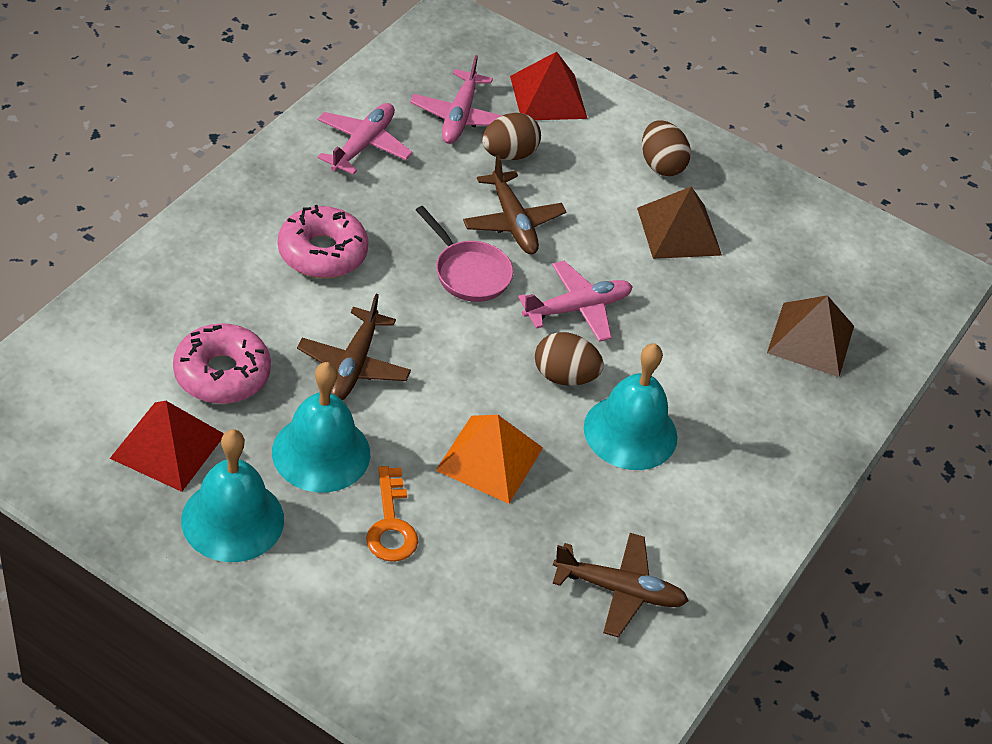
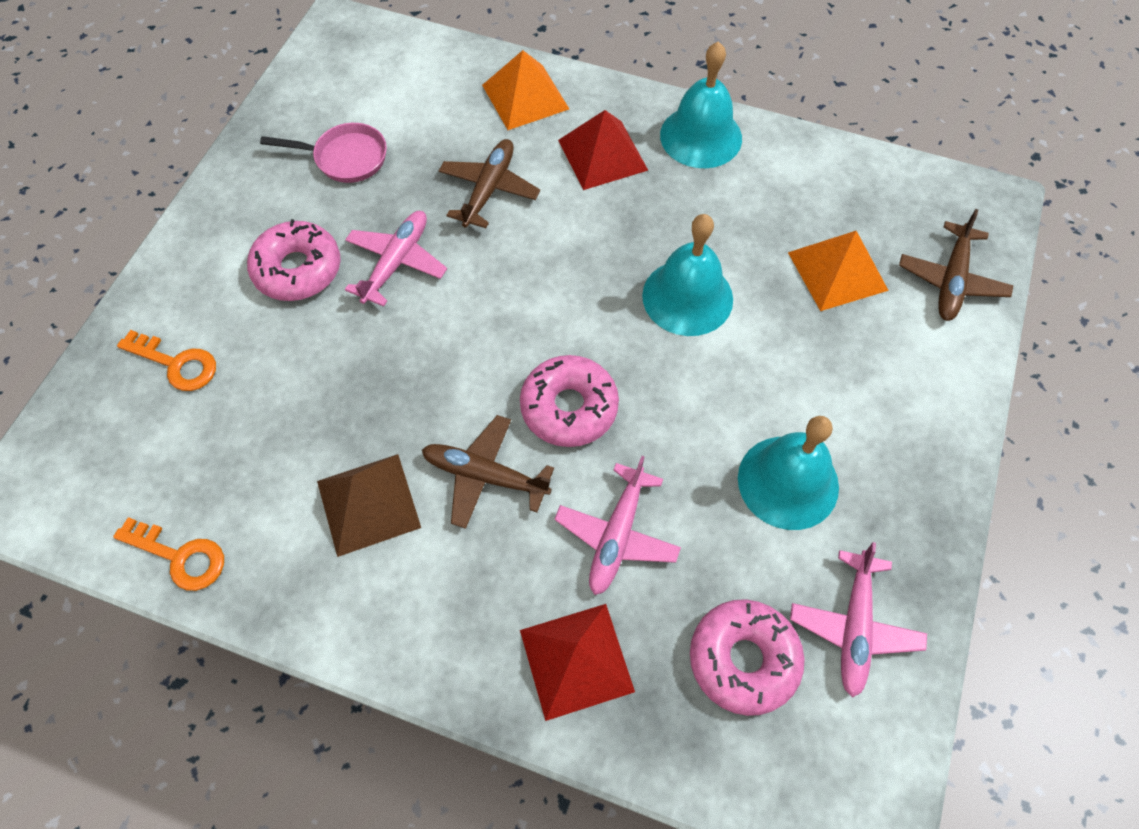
brown egg: 3 -> 0
brown pyramid: 2 -> 1
orange key: 1 -> 2
orange pyramid: 1 -> 2
pink donut: 2 -> 3

